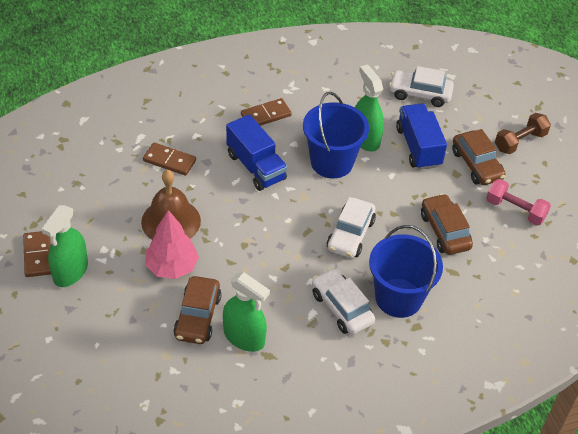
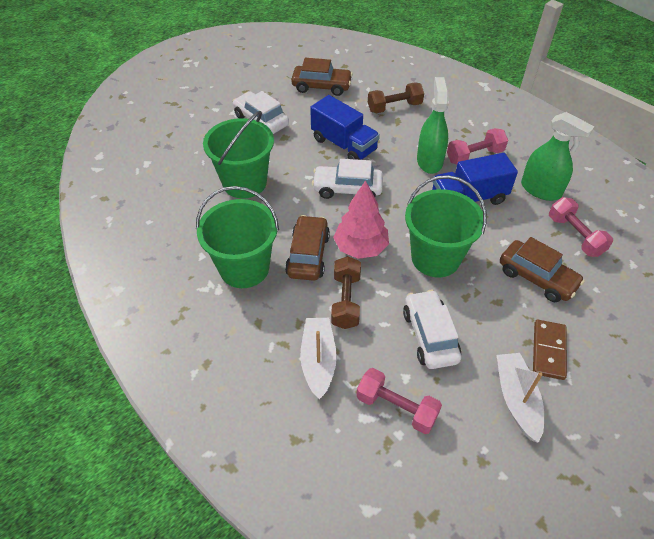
blue bucket: 2 -> 0
brown bell: 1 -> 0
brown domino: 3 -> 1
brown dumbbell: 1 -> 2
green bucket: 0 -> 3
green spray bottle: 3 -> 2
pink dumbbell: 1 -> 3
white boat: 0 -> 2

